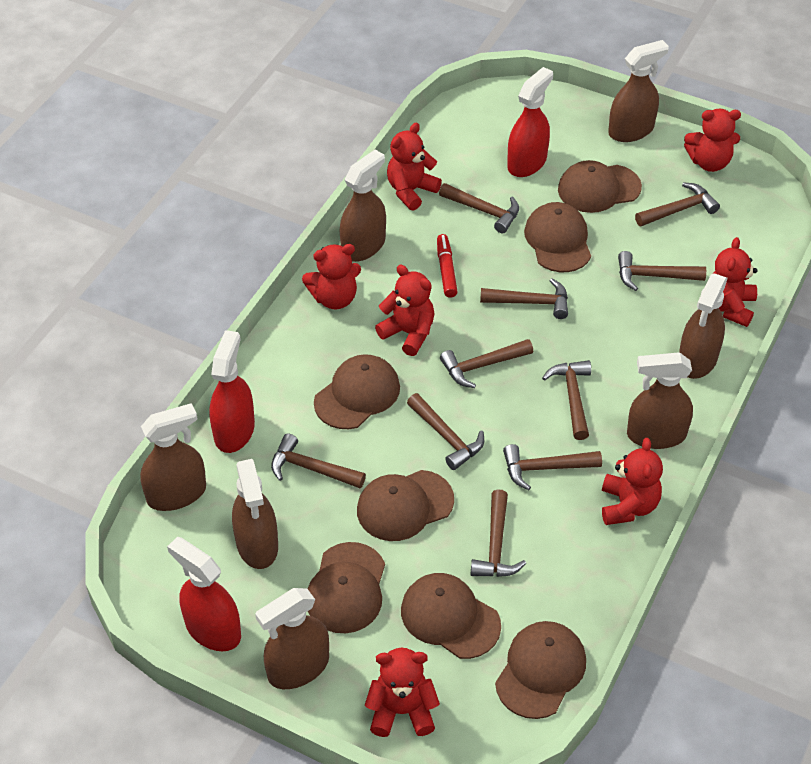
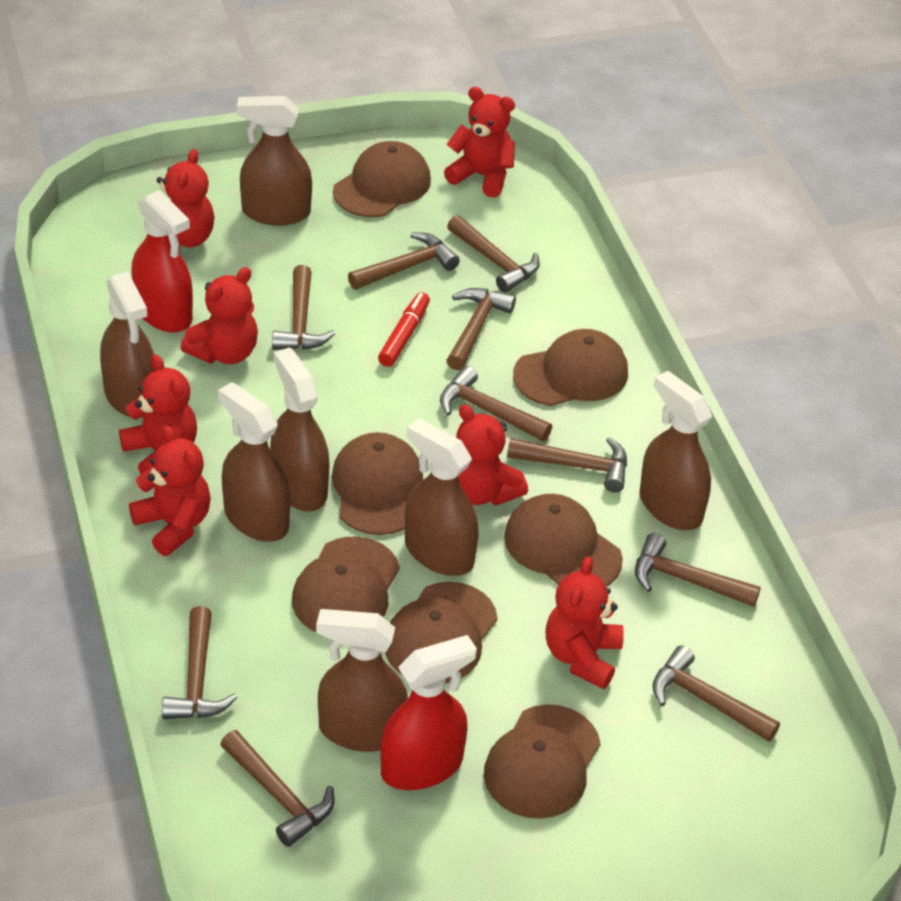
red spray bottle: 3 -> 2

